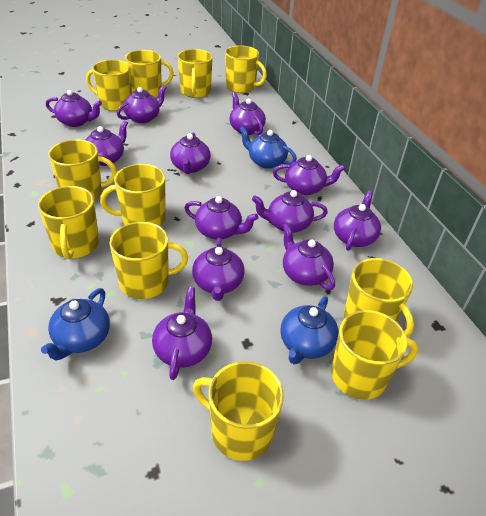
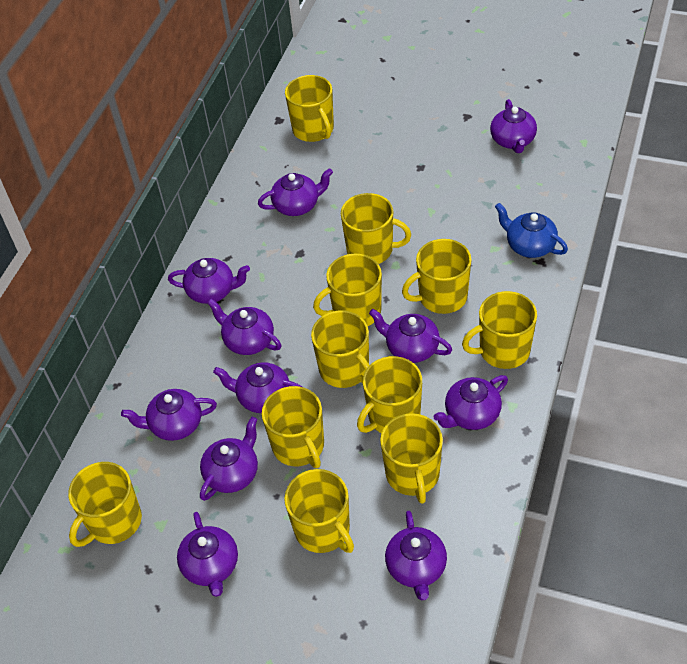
blue teapot: 3 -> 1
purple teapot: 12 -> 11

